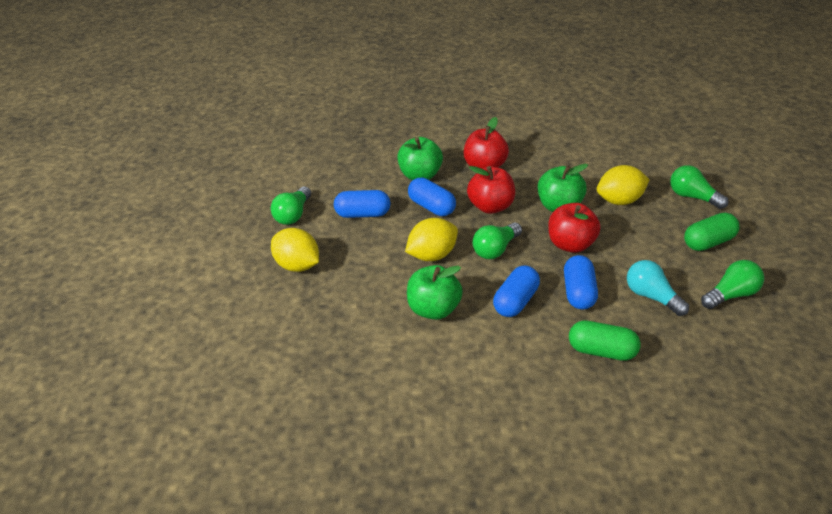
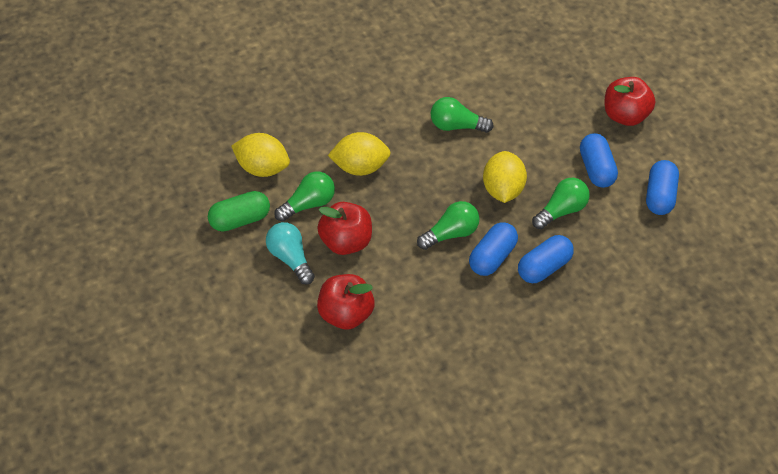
green apple: 3 -> 0
green capsule: 2 -> 1

